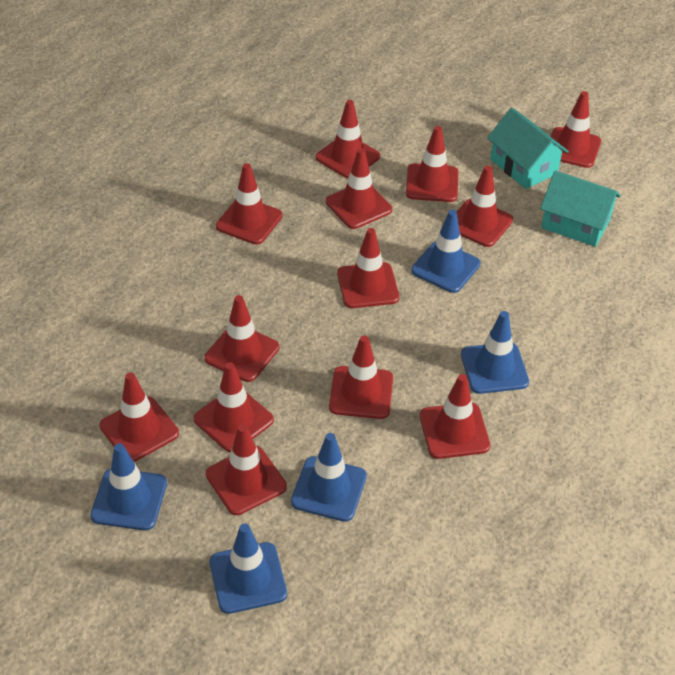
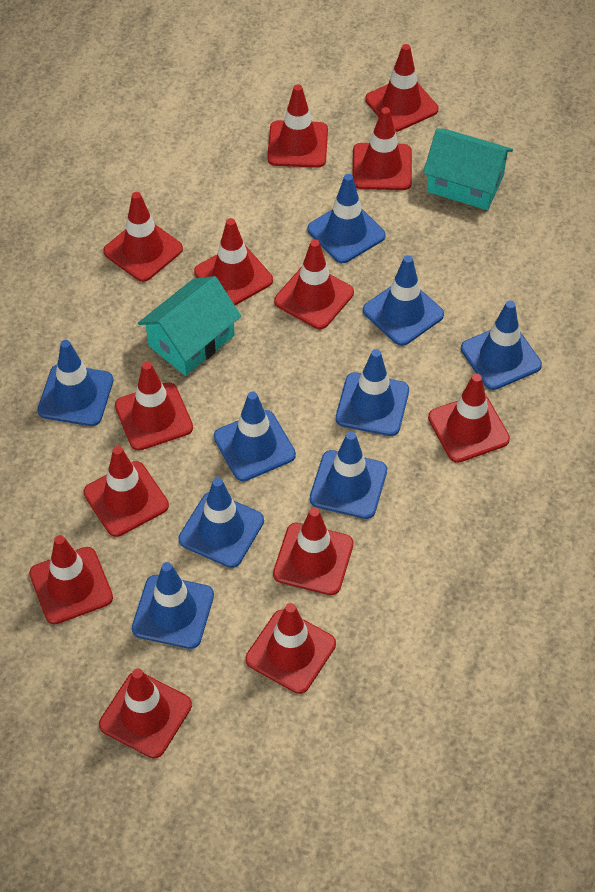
blue traffic cone: 5 -> 9

